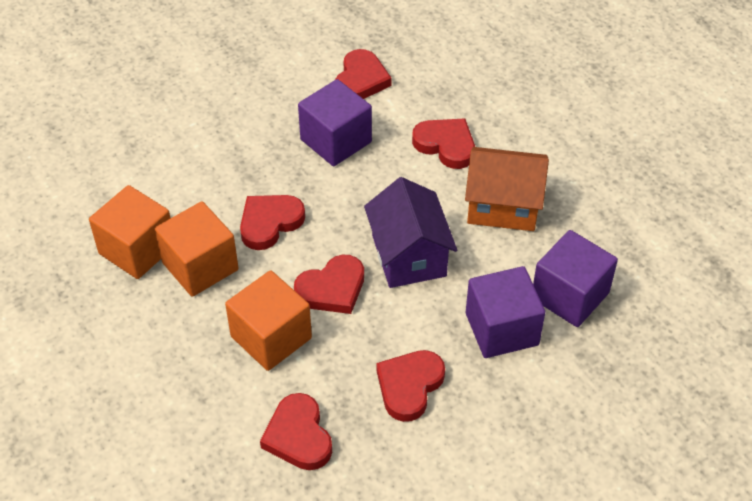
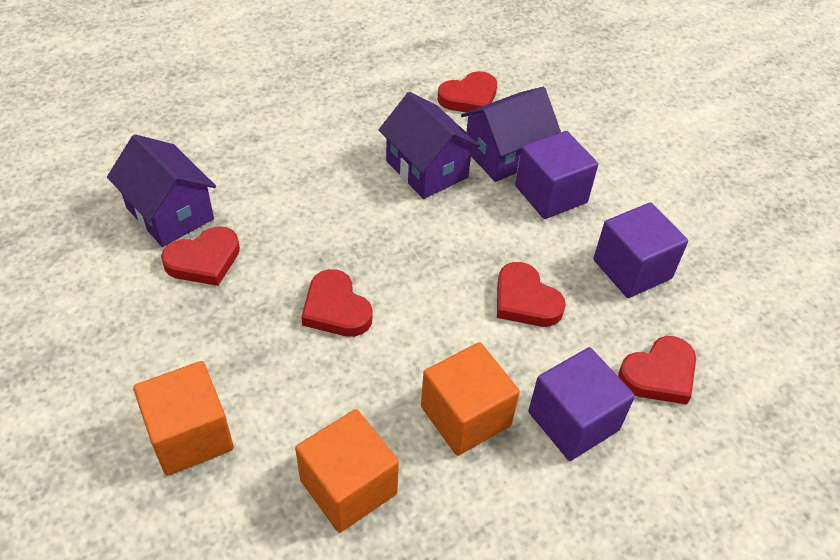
orange house: 1 -> 0
purple house: 1 -> 3
red heart: 6 -> 5

